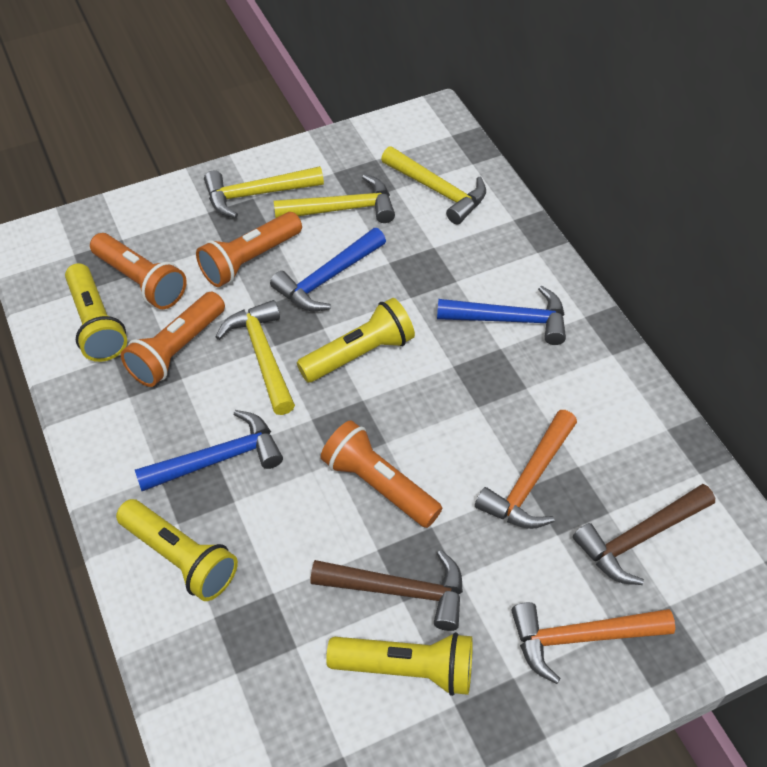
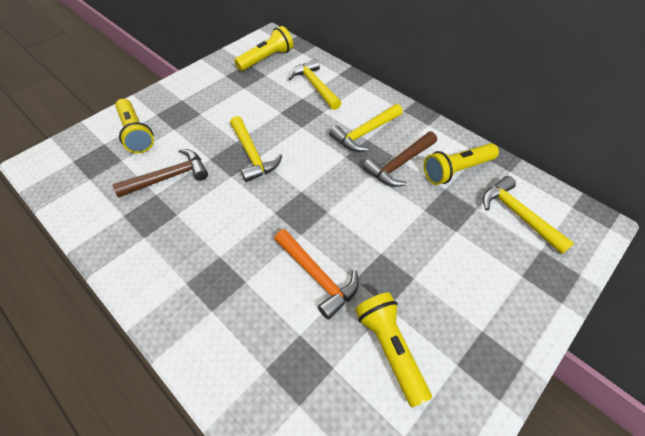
blue hammer: 3 -> 0
orange flashlight: 4 -> 0
orange hammer: 2 -> 1

